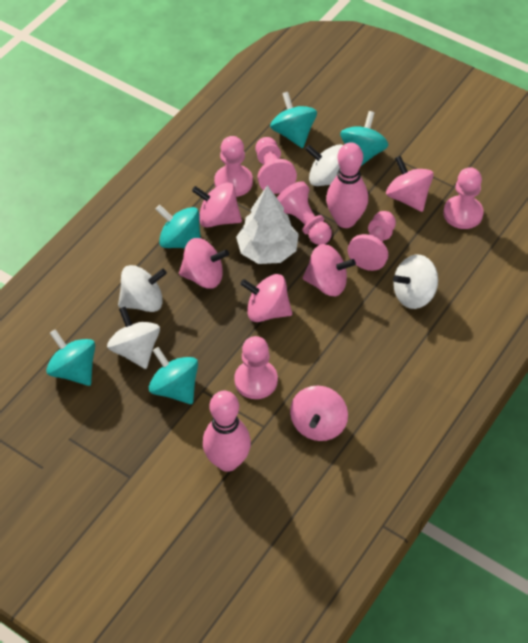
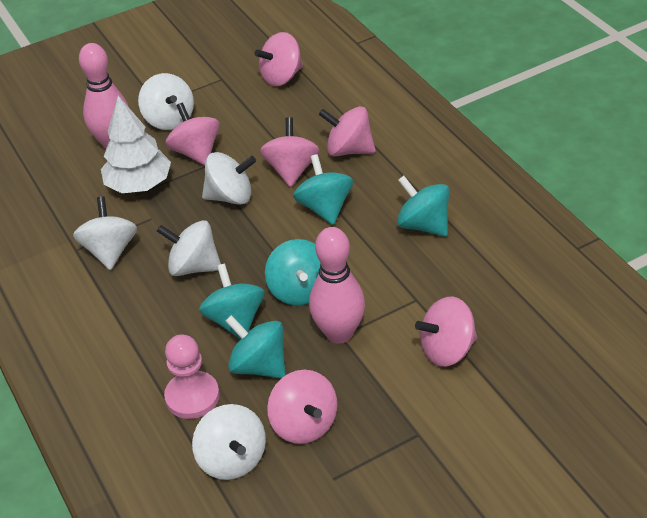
pink pawn: 6 -> 1
white spinning top: 4 -> 5

